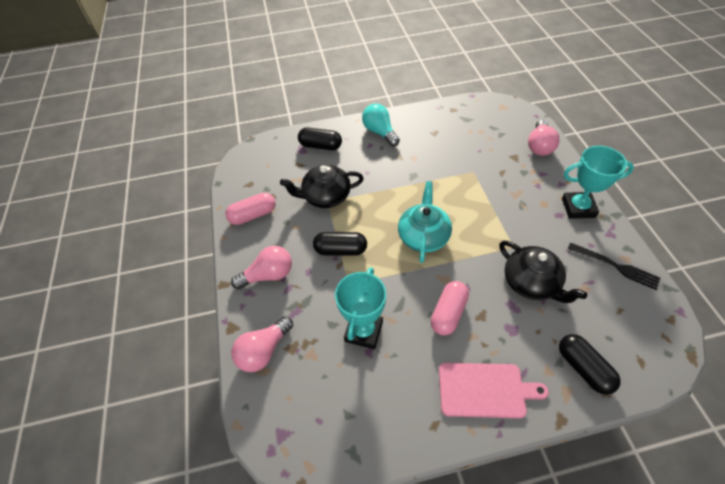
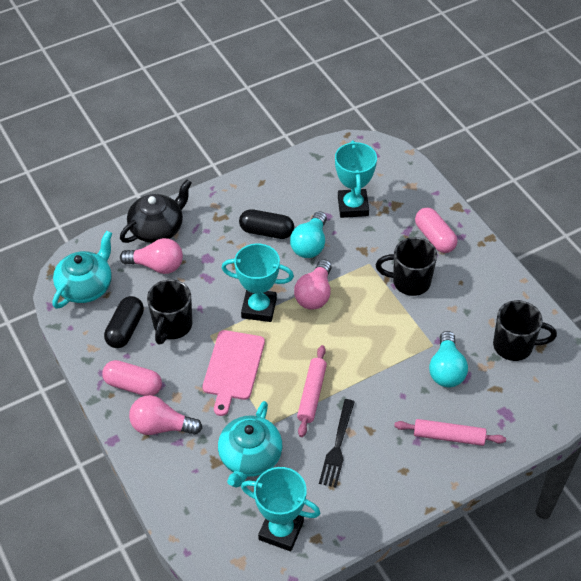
black capsule: 3 -> 2
black mug: 0 -> 3
black teapot: 2 -> 1
pink rolling pin: 0 -> 2
turquoise light bulb: 1 -> 2
turquoise teapot: 1 -> 2
turquoise trophy: 2 -> 3

